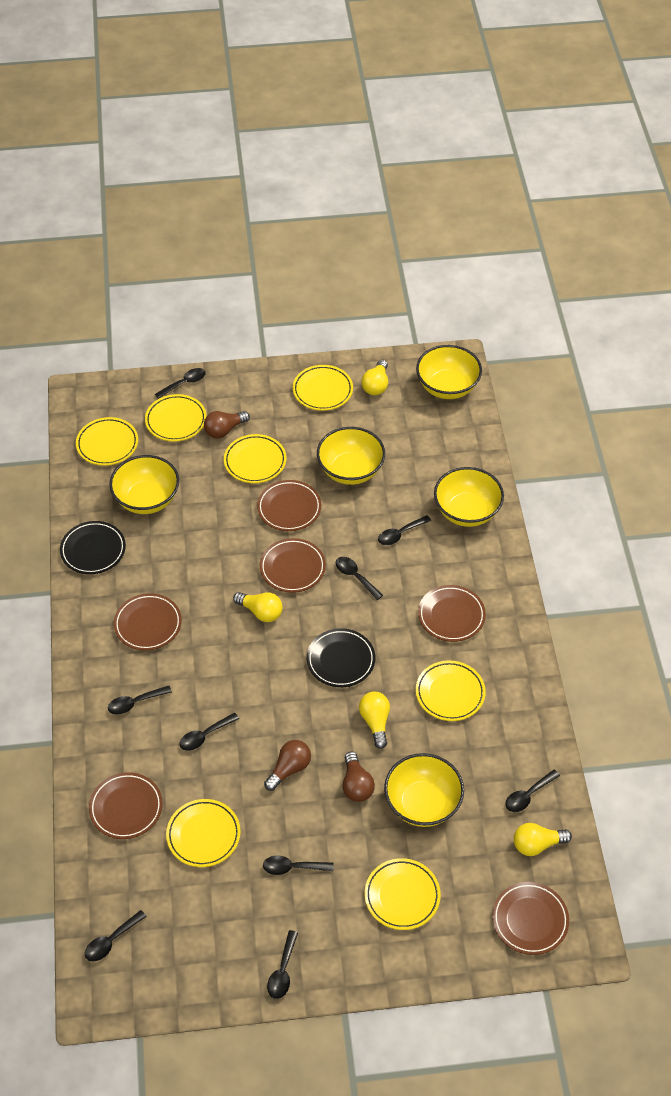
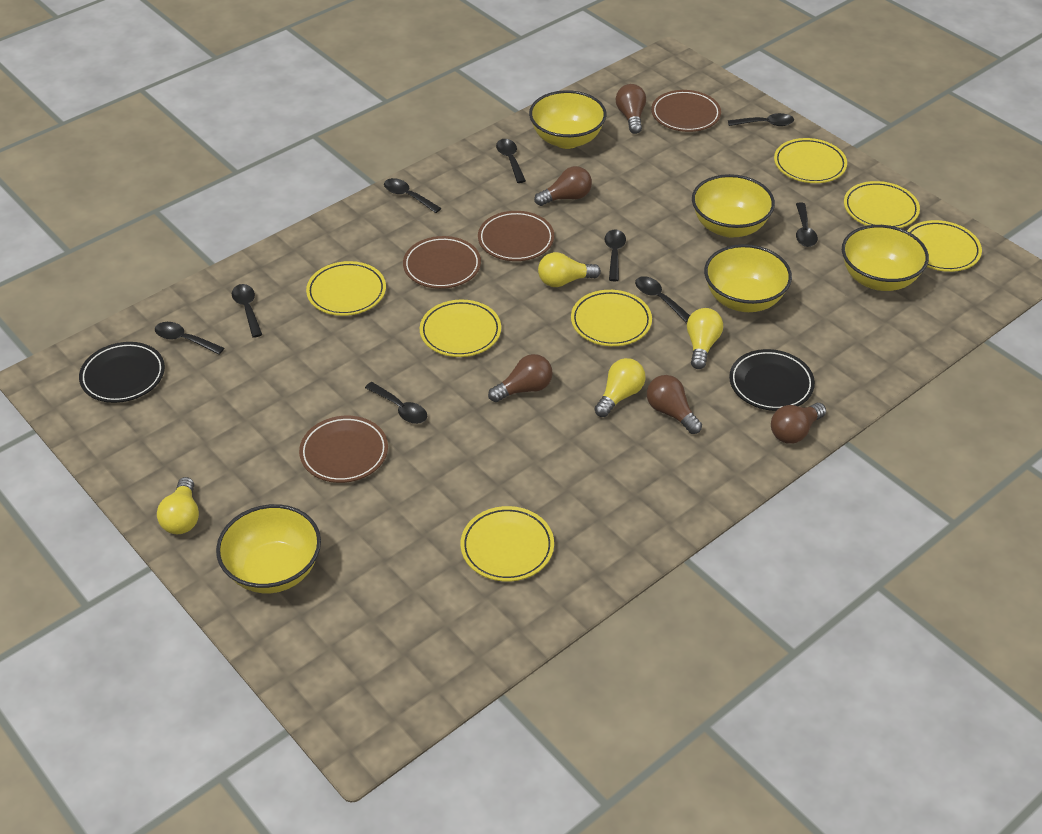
brown light bulb: 3 -> 5
brown plate: 6 -> 4

